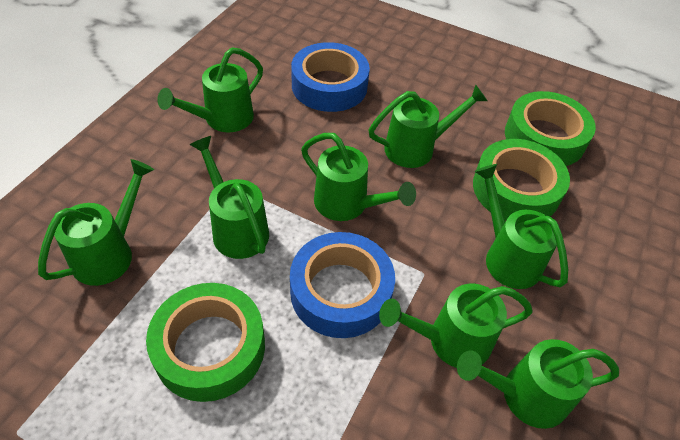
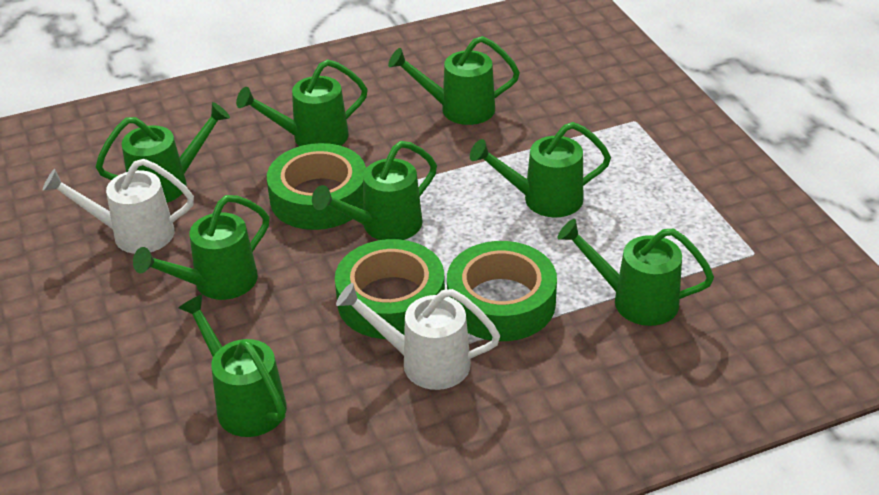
blue tape: 2 -> 0
white watering can: 0 -> 2

